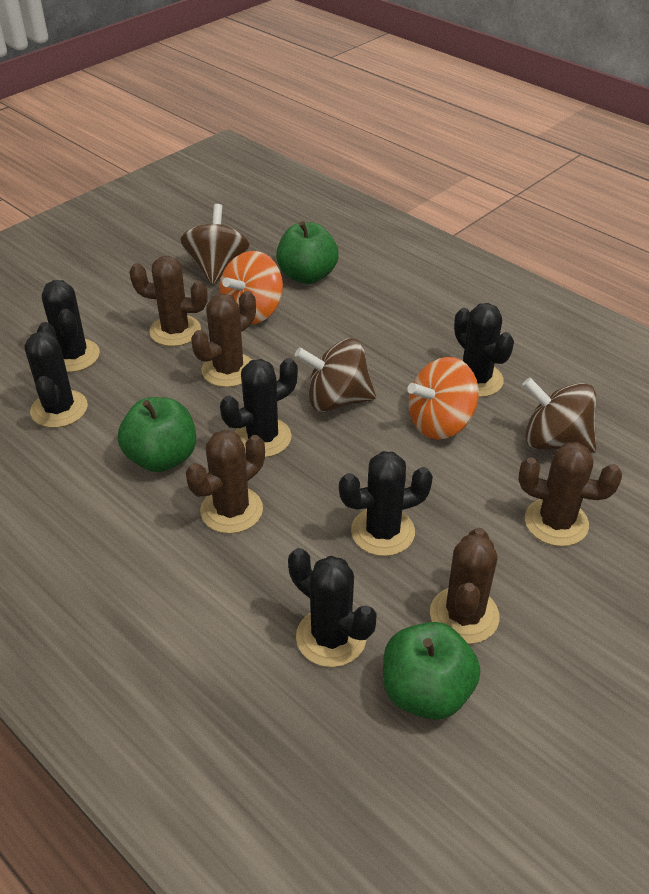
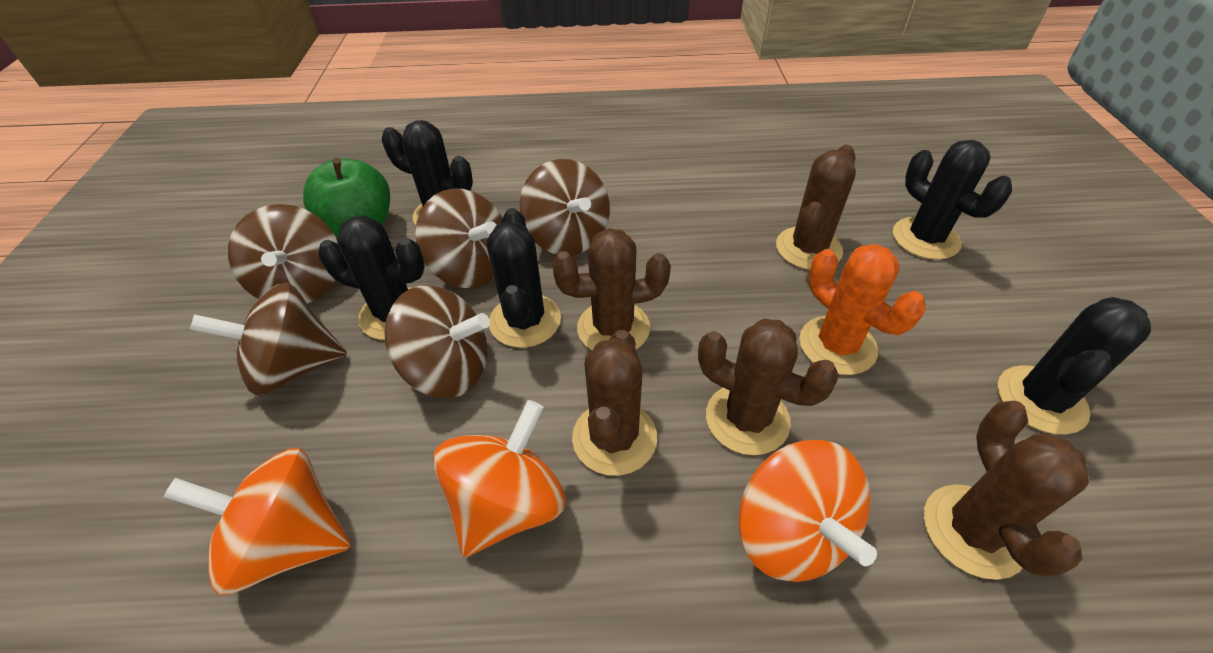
black cactus: 6 -> 5
brown spinning top: 3 -> 5
green apple: 3 -> 1
orange cactus: 0 -> 1
orange spinning top: 2 -> 3

